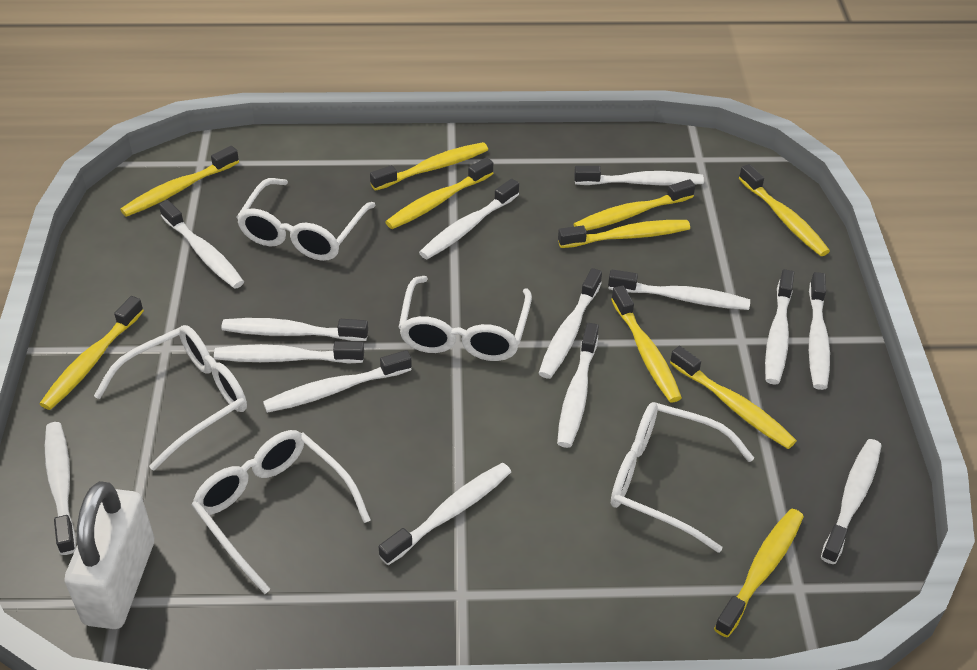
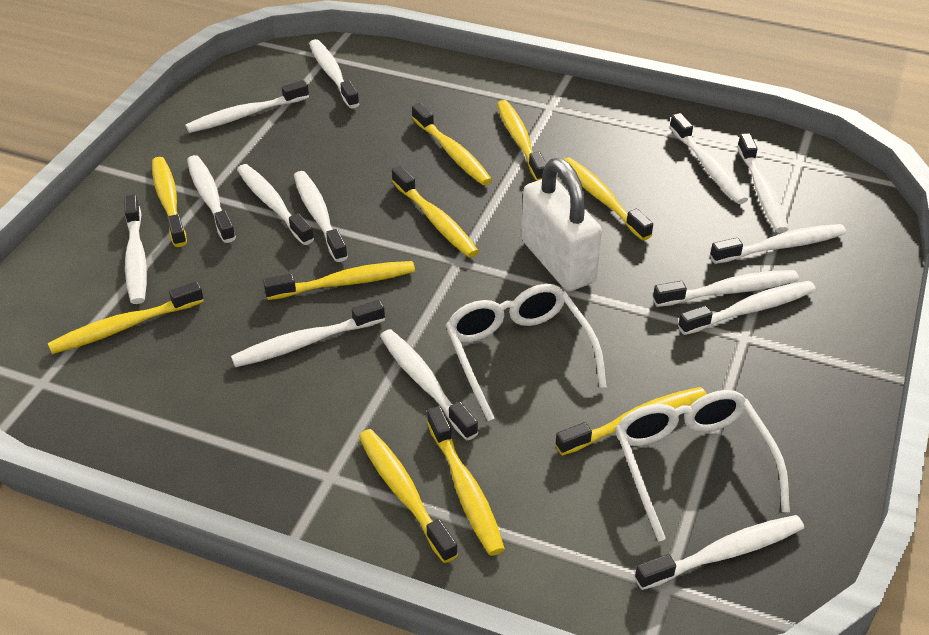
white glasses: 5 -> 2

